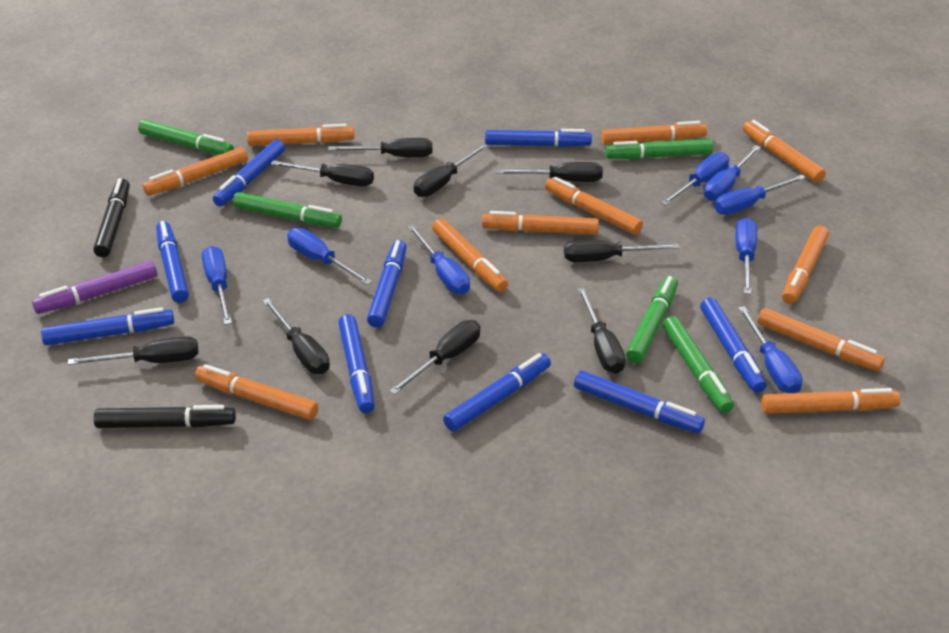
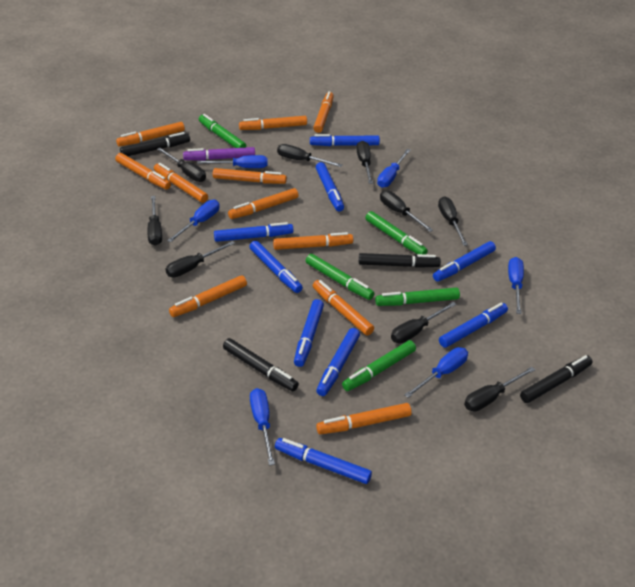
black marker: 2 -> 4
blue screwdriver: 8 -> 6

